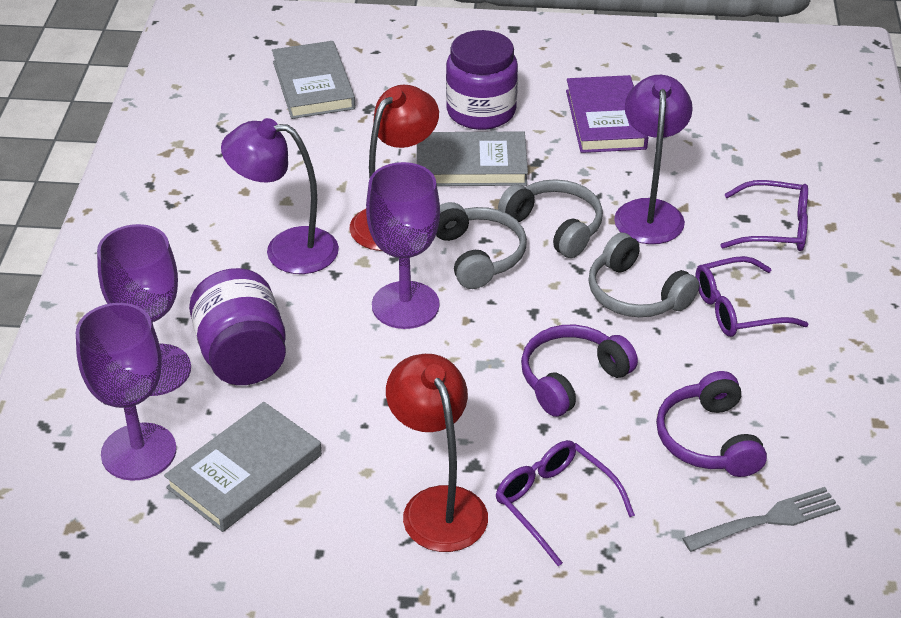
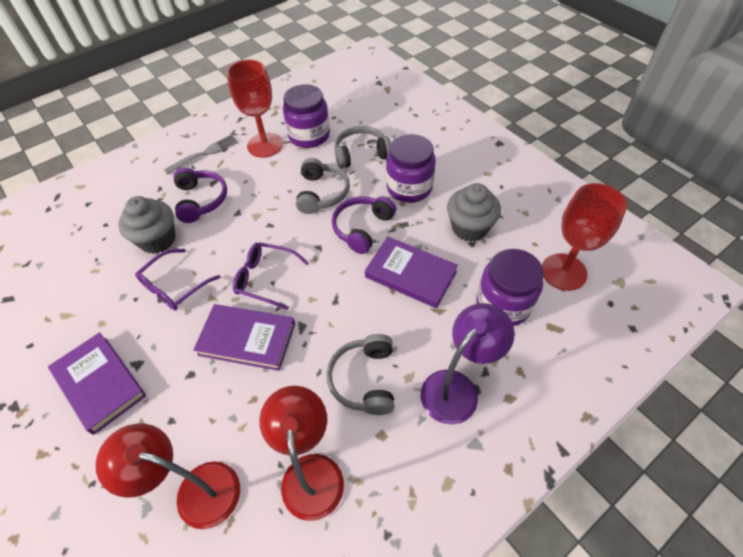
grey book: 3 -> 0
grey cupcake: 0 -> 2
purple book: 1 -> 3
purple glasses: 3 -> 2
purple goblet: 3 -> 0
purple jar: 2 -> 3
purple lamp: 2 -> 1
red goblet: 0 -> 2

